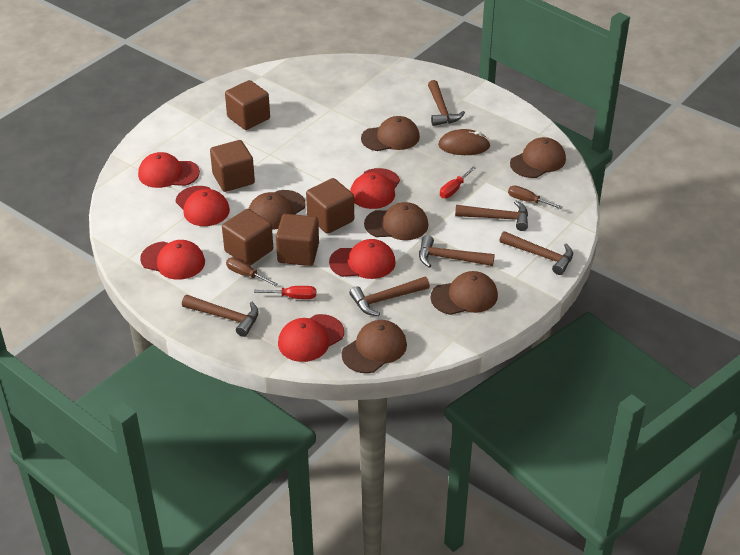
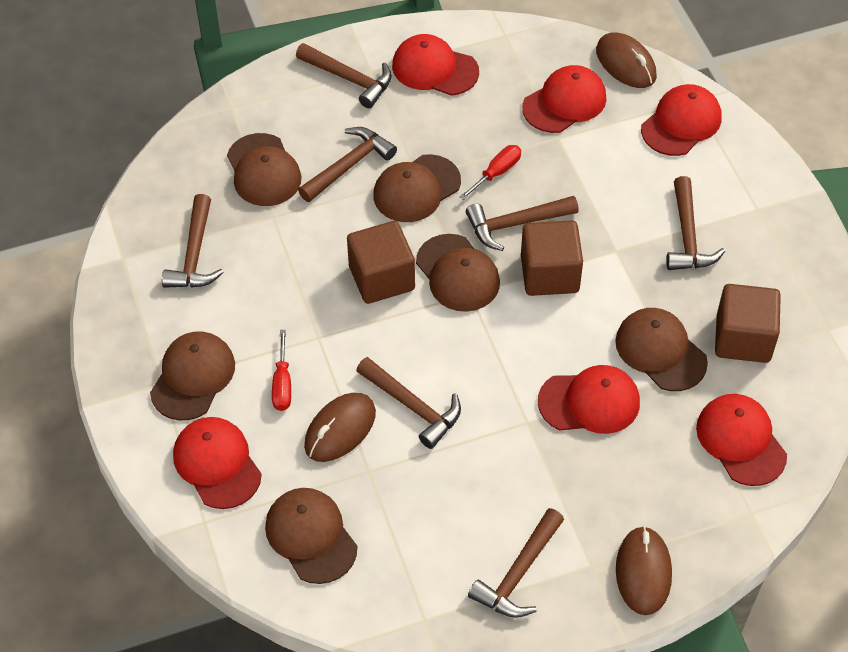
brown cube: 5 -> 3
brown hammer: 6 -> 7
brown mouse: 1 -> 3
brown screwdriver: 2 -> 0

